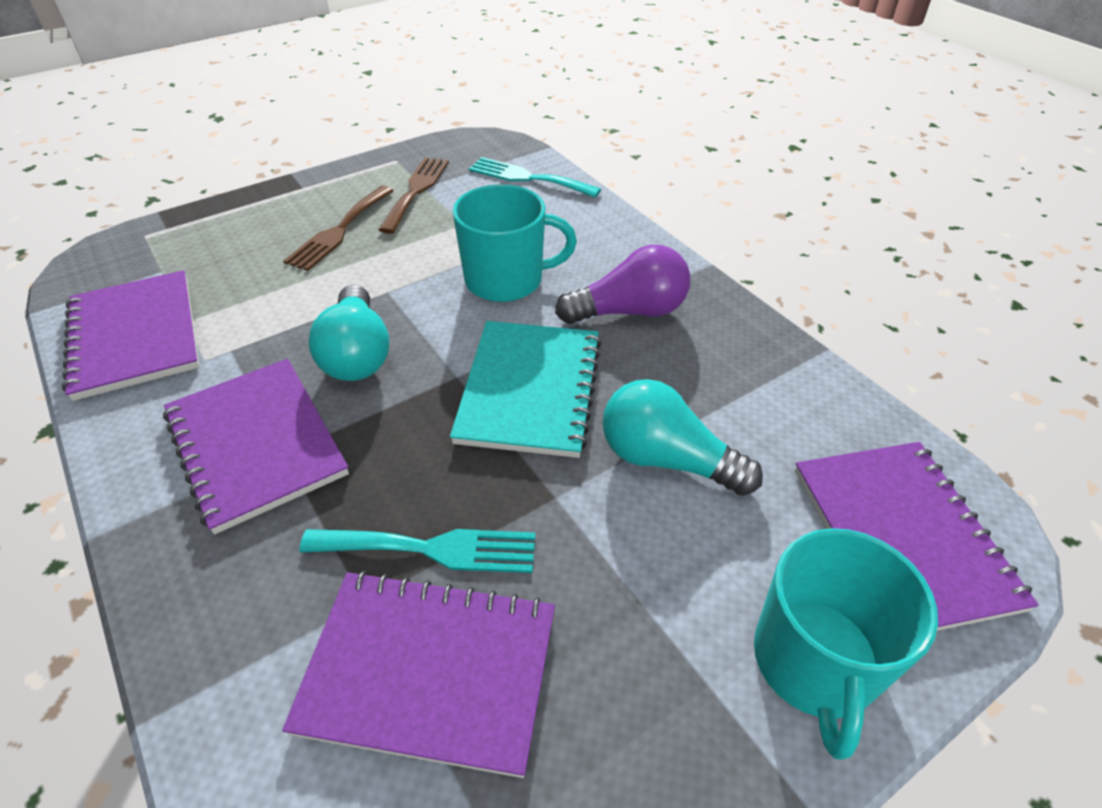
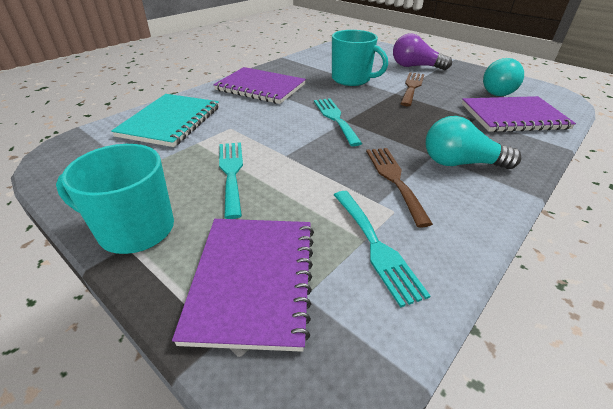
purple notebook: 4 -> 3
turquoise fork: 2 -> 3

